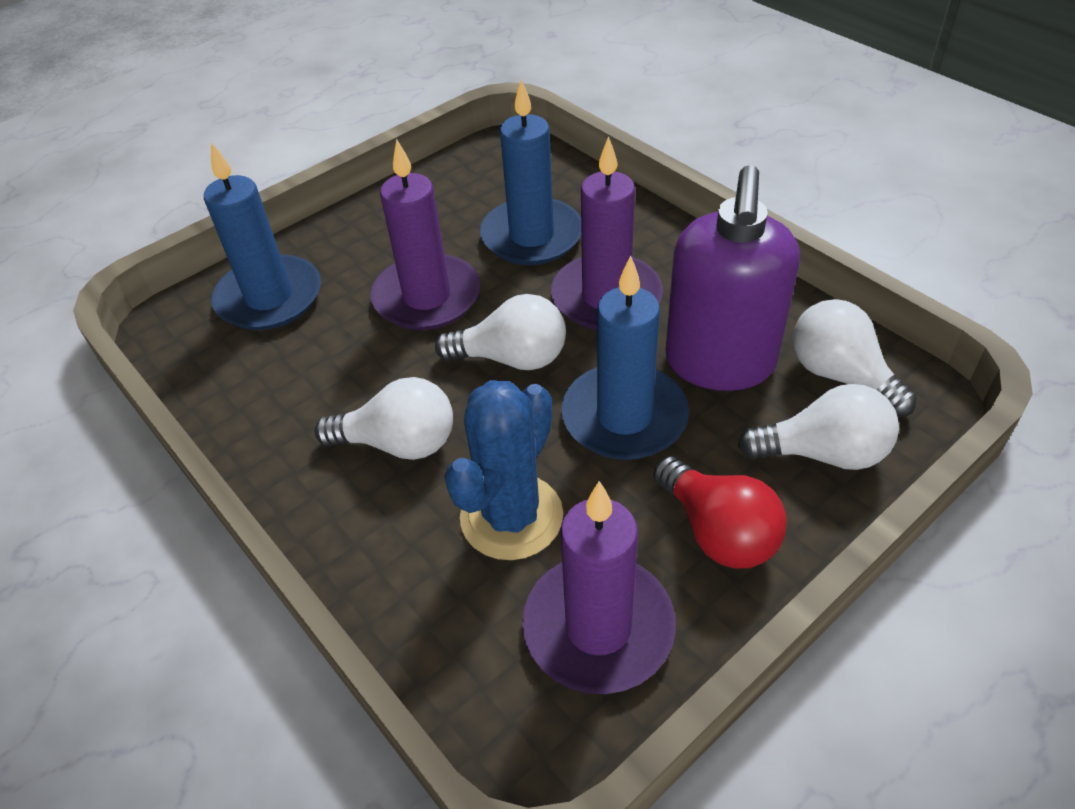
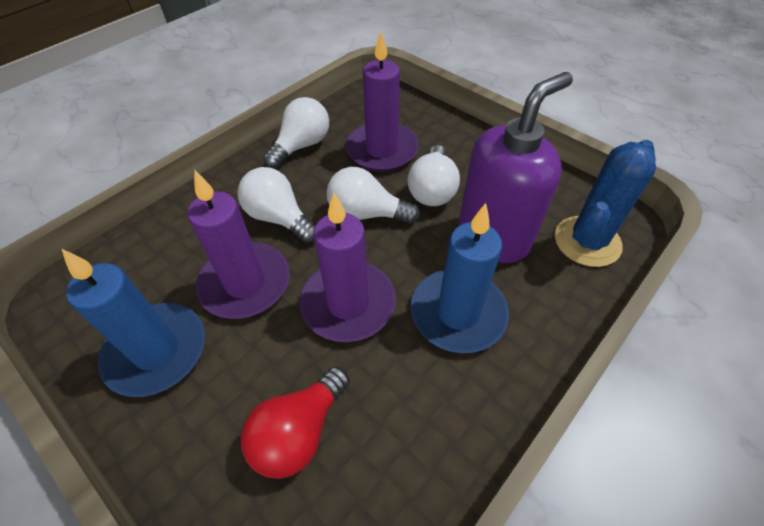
blue candle: 3 -> 2

